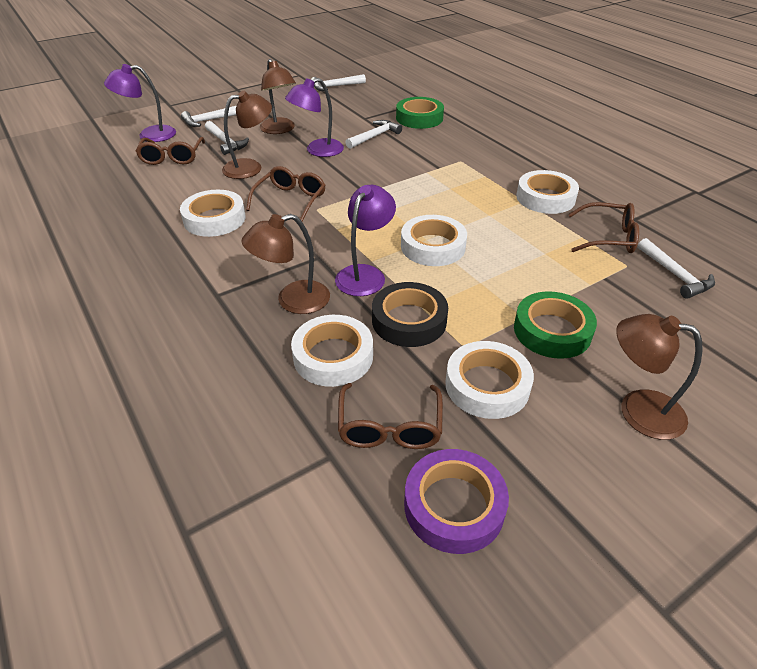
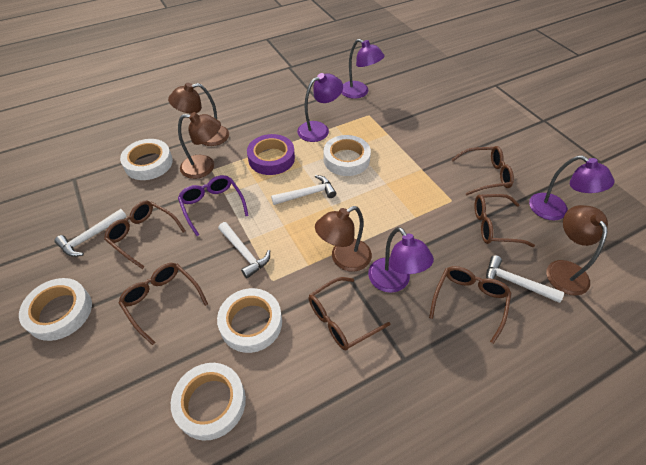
black tape: 1 -> 0
brown glasses: 4 -> 6
green tape: 2 -> 0
purple glasses: 0 -> 1
purple lamp: 3 -> 4
white hammer: 5 -> 4

